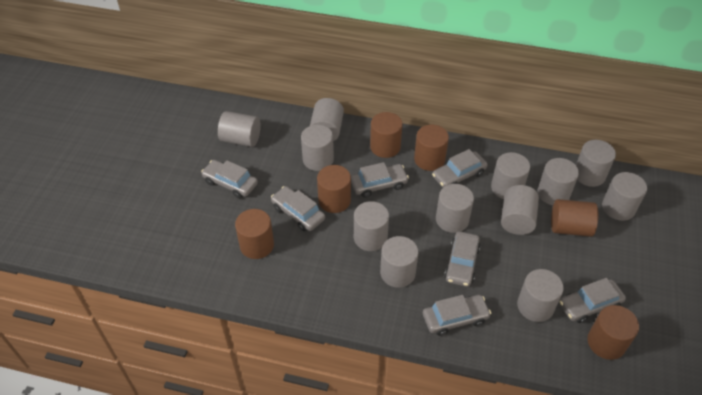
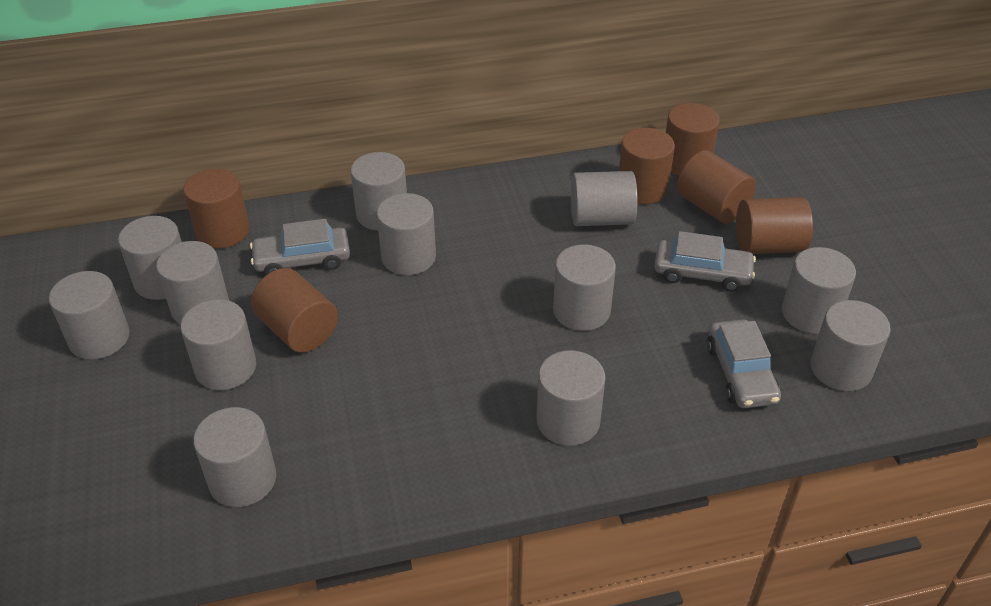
grey car: 7 -> 3

